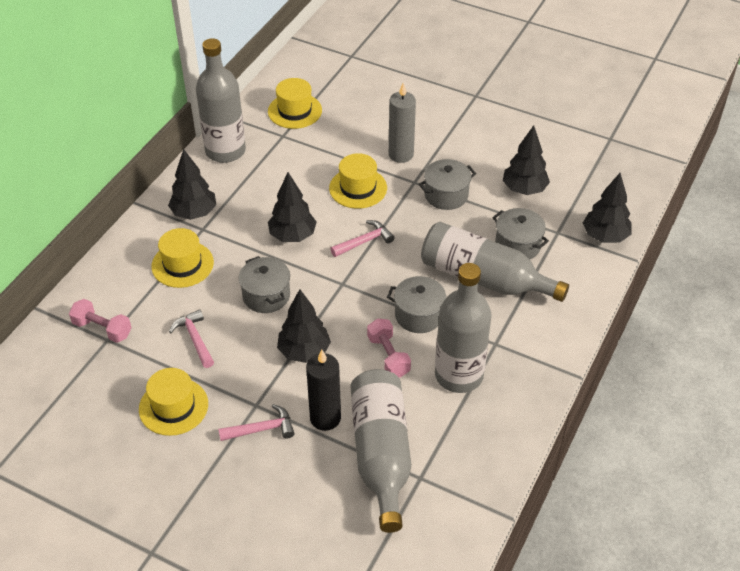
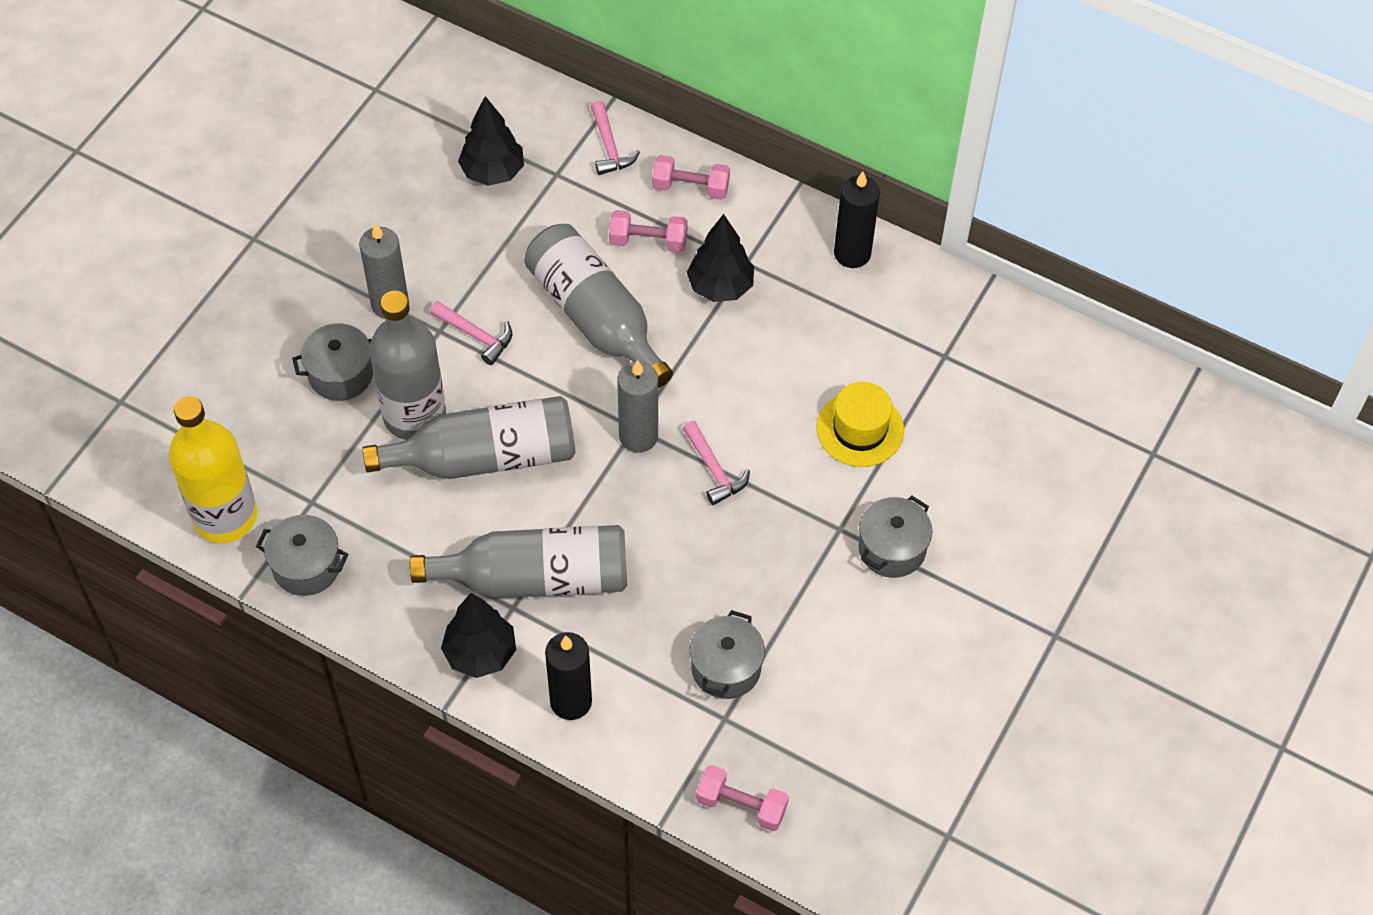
black candle: 1 -> 2
black tree: 5 -> 3
grey candle: 1 -> 2
pink dumbbell: 2 -> 3
yellow bottle: 0 -> 1
yellow hat: 4 -> 1

